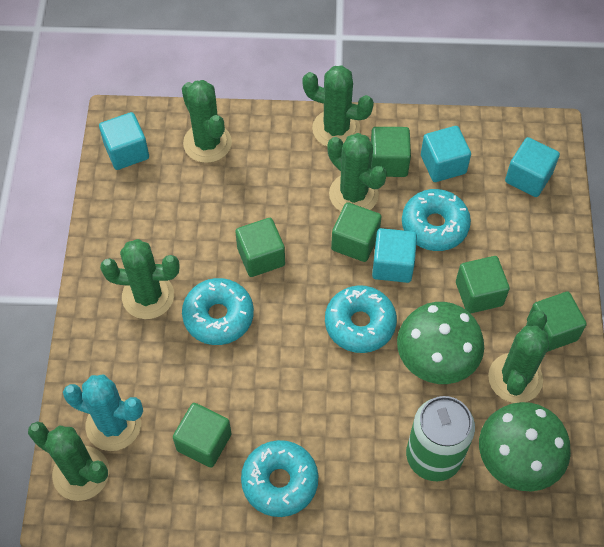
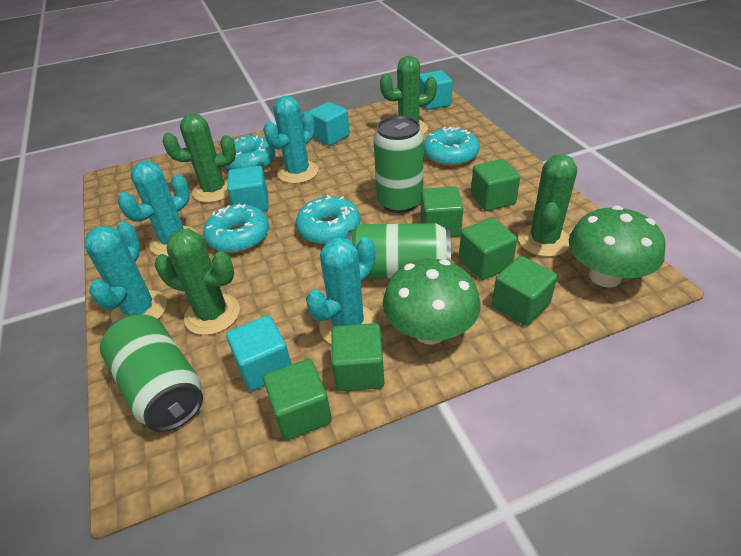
green cactus: 6 -> 4
green can: 1 -> 3
turquoise cactus: 1 -> 4

